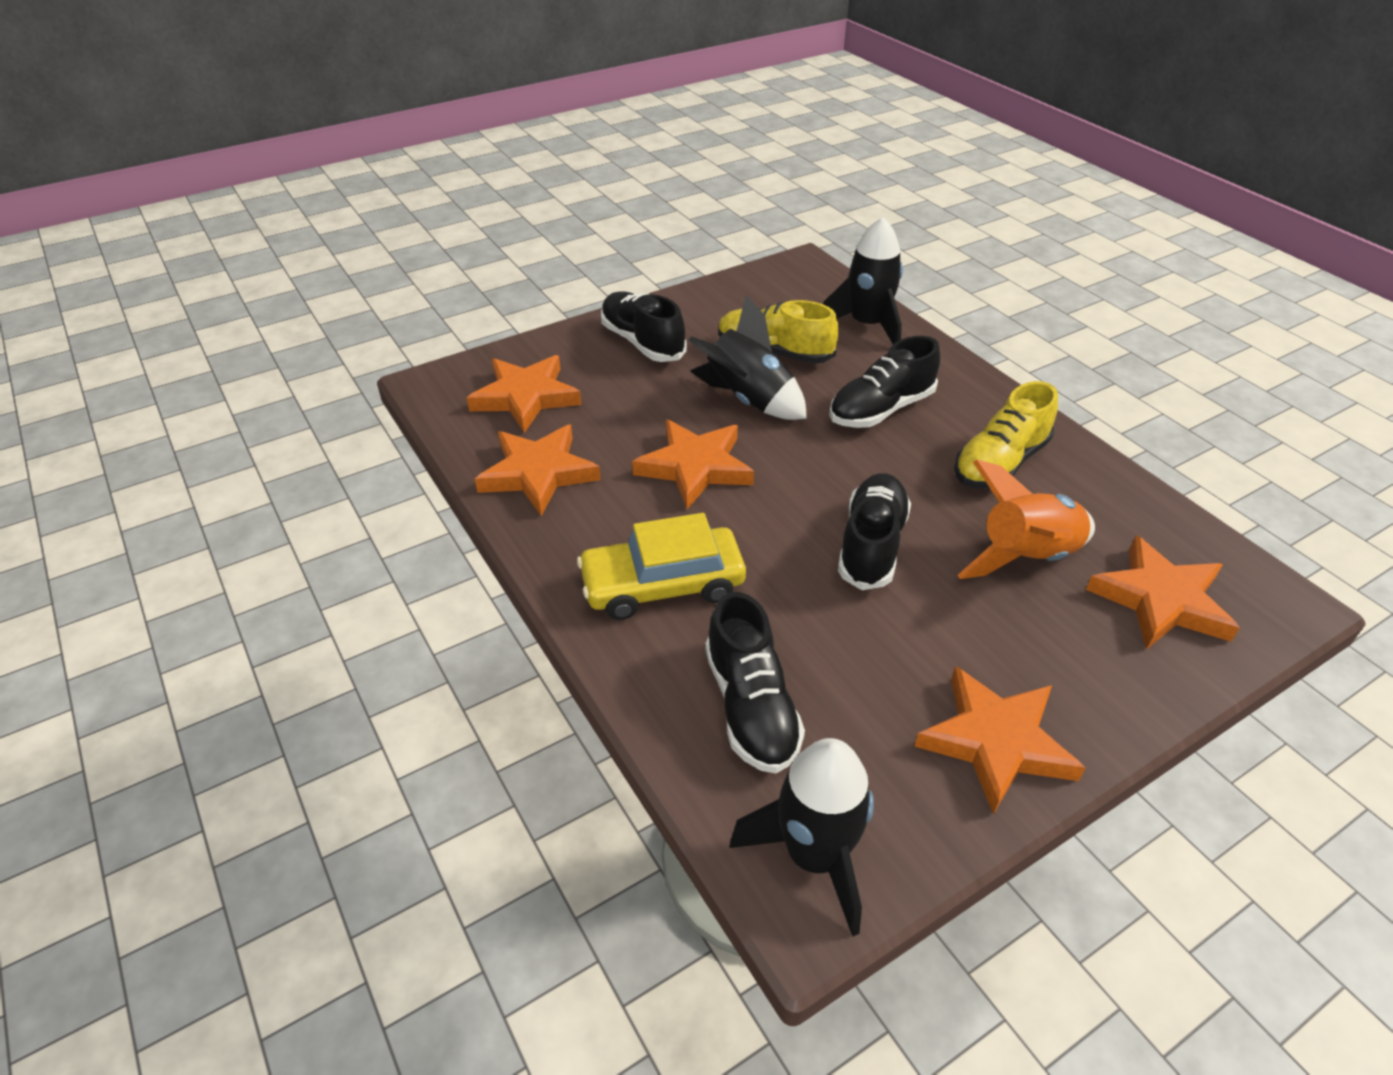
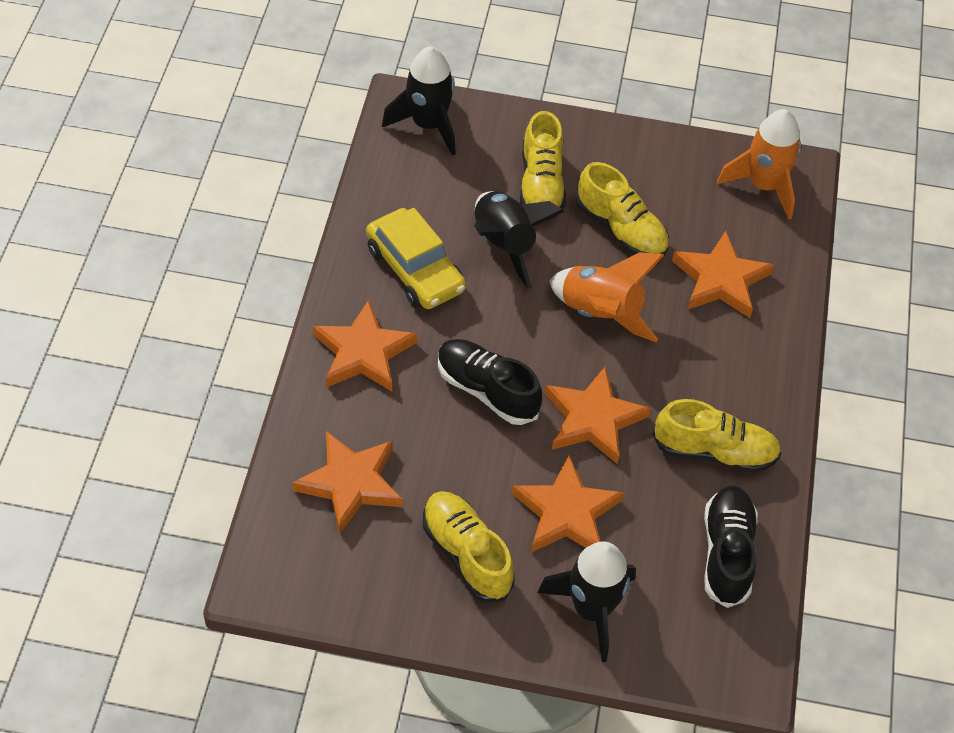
black shoe: 4 -> 2
orange rocket: 1 -> 2
yellow shoe: 2 -> 4

